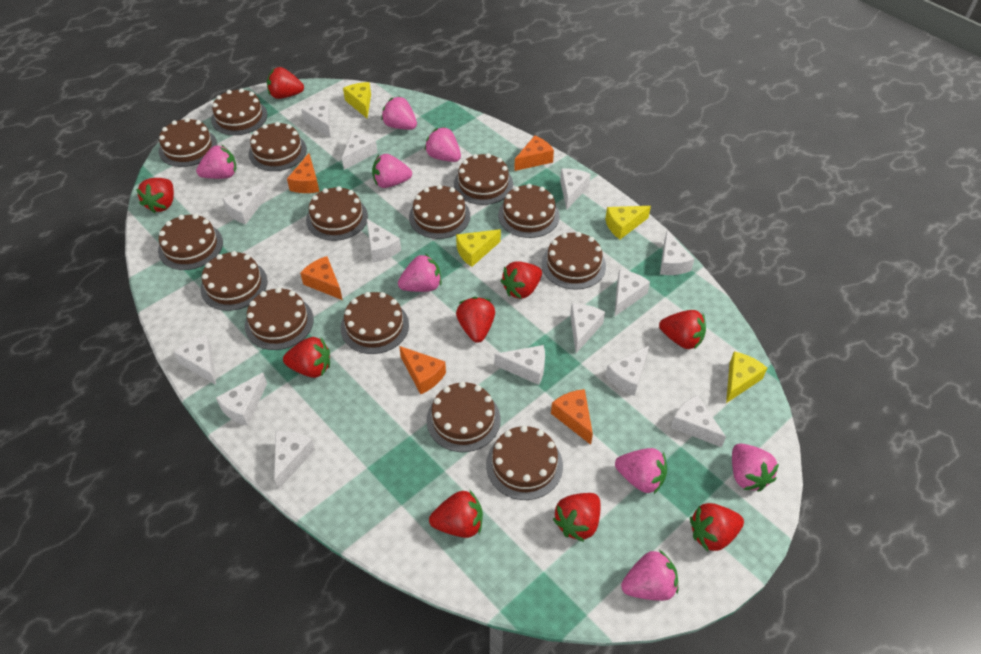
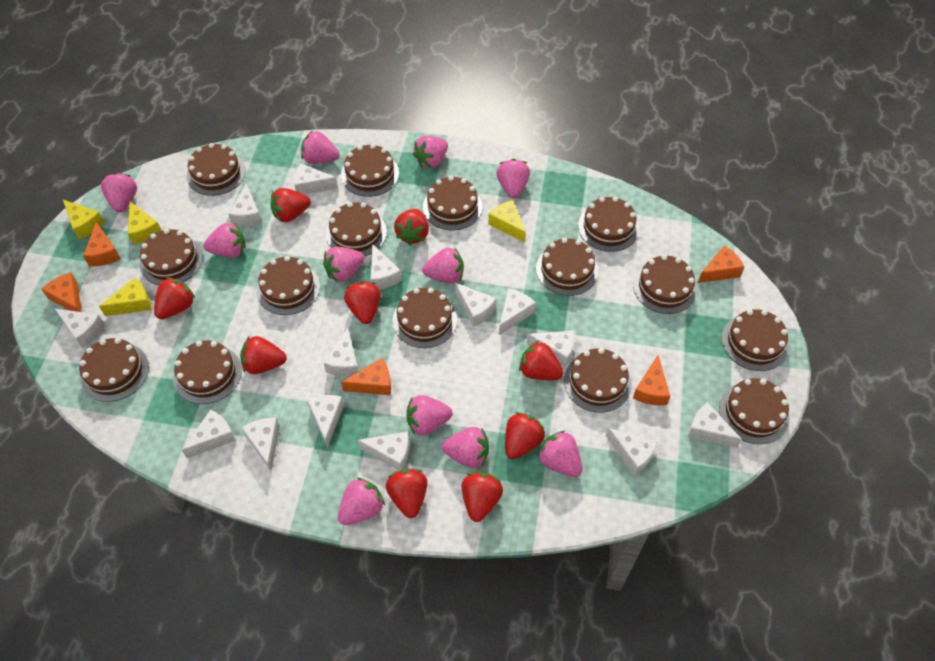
brown cake: 14 -> 15
pink strawberry: 8 -> 11

